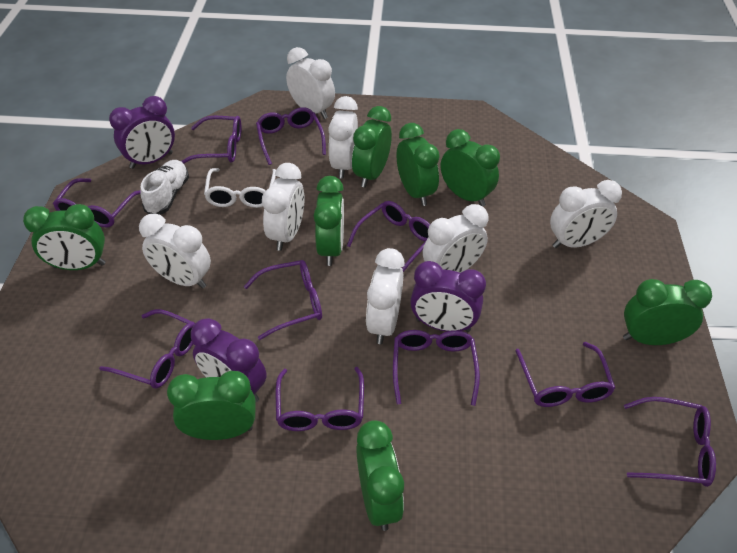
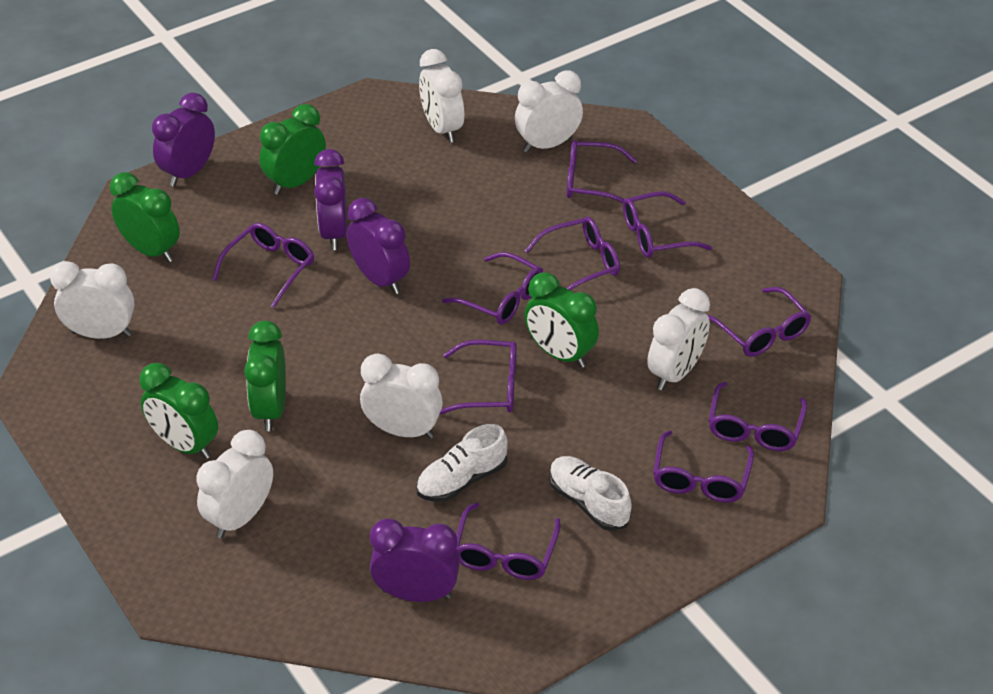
green clock: 8 -> 5
purple clock: 3 -> 4
white clock: 7 -> 6
white glasses: 1 -> 0
white shoe: 1 -> 2

